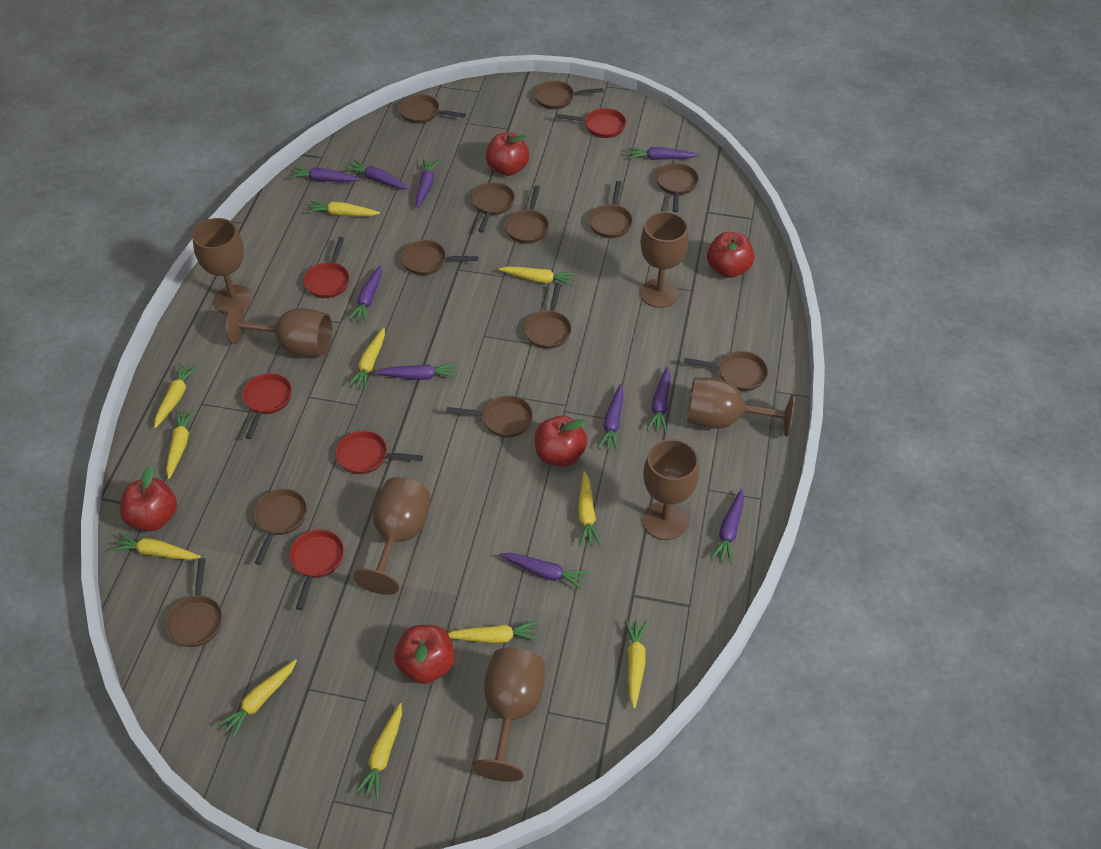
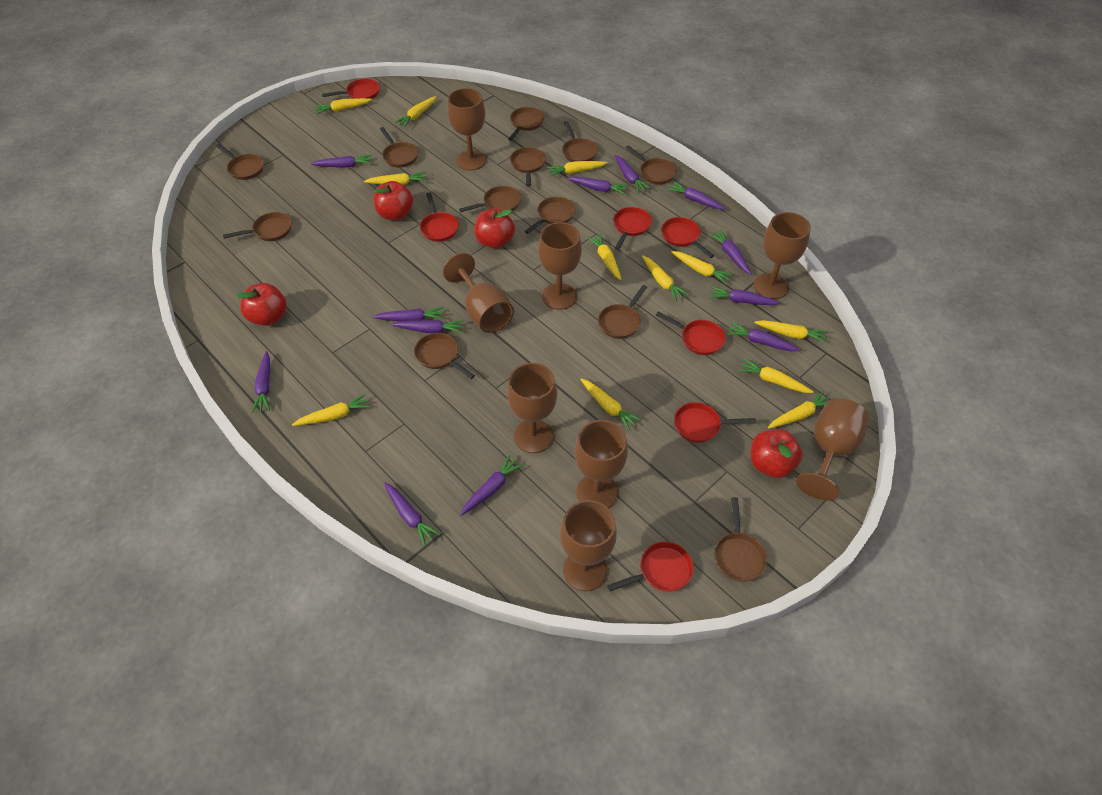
brown goblet: 7 -> 8
purple carrot: 10 -> 12
red apple: 5 -> 4
red pan: 5 -> 7
yellow carrot: 11 -> 12

